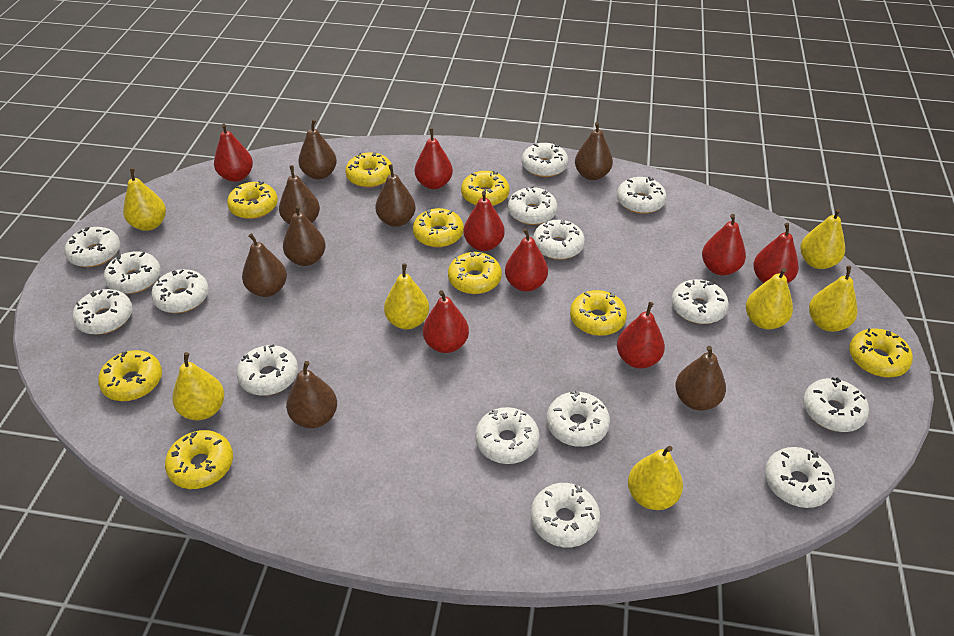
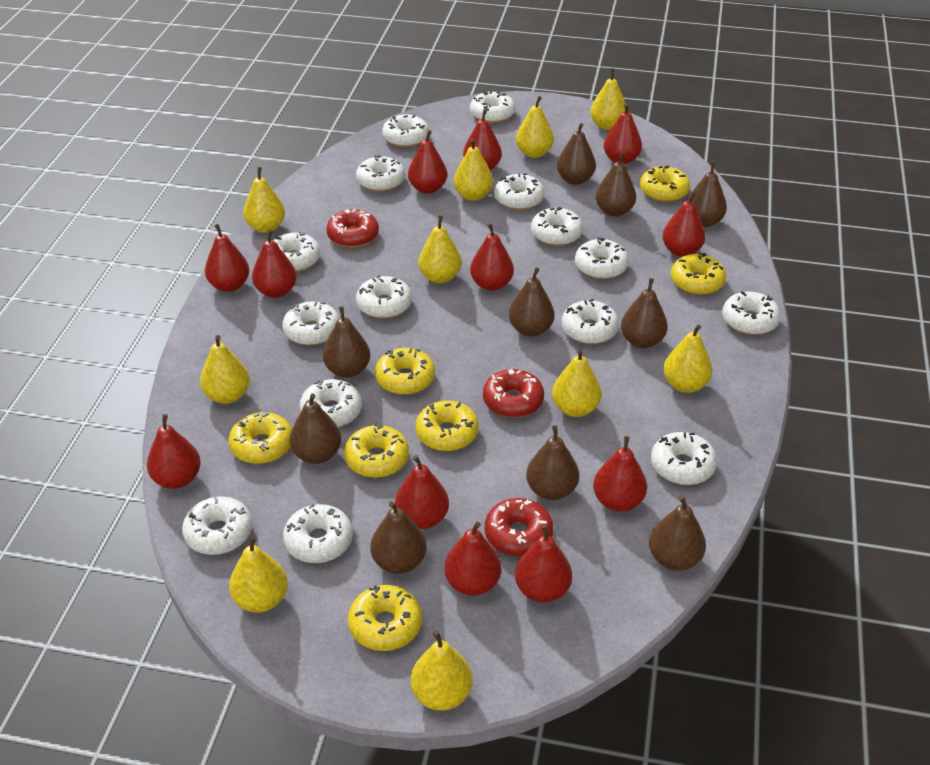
brown pear: 8 -> 10
red donut: 0 -> 3
red pear: 8 -> 12
yellow donut: 9 -> 7
yellow pear: 7 -> 10

